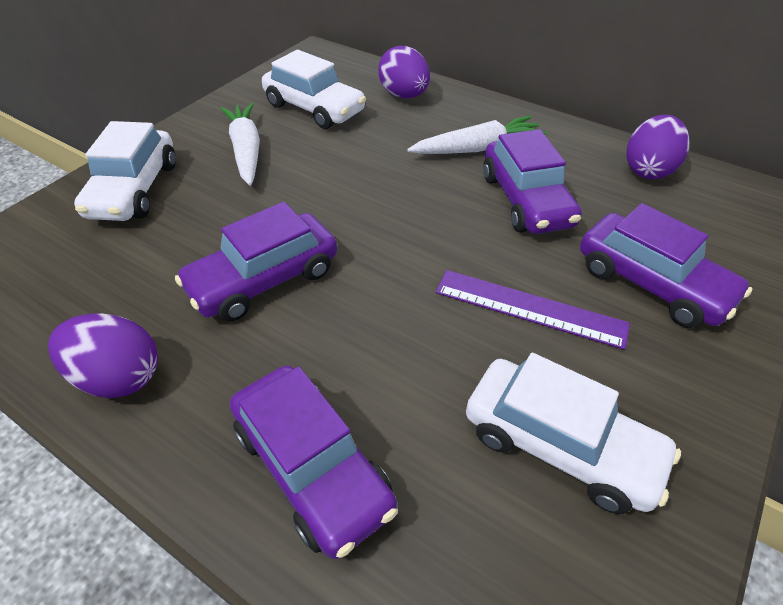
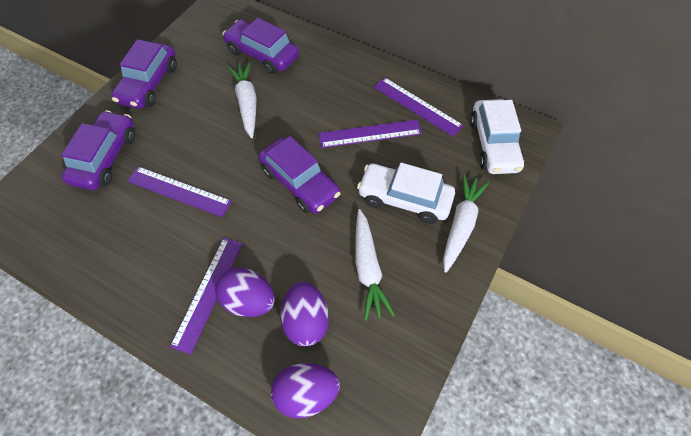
purple ruler: 1 -> 4
white car: 3 -> 2
white carrot: 2 -> 3

